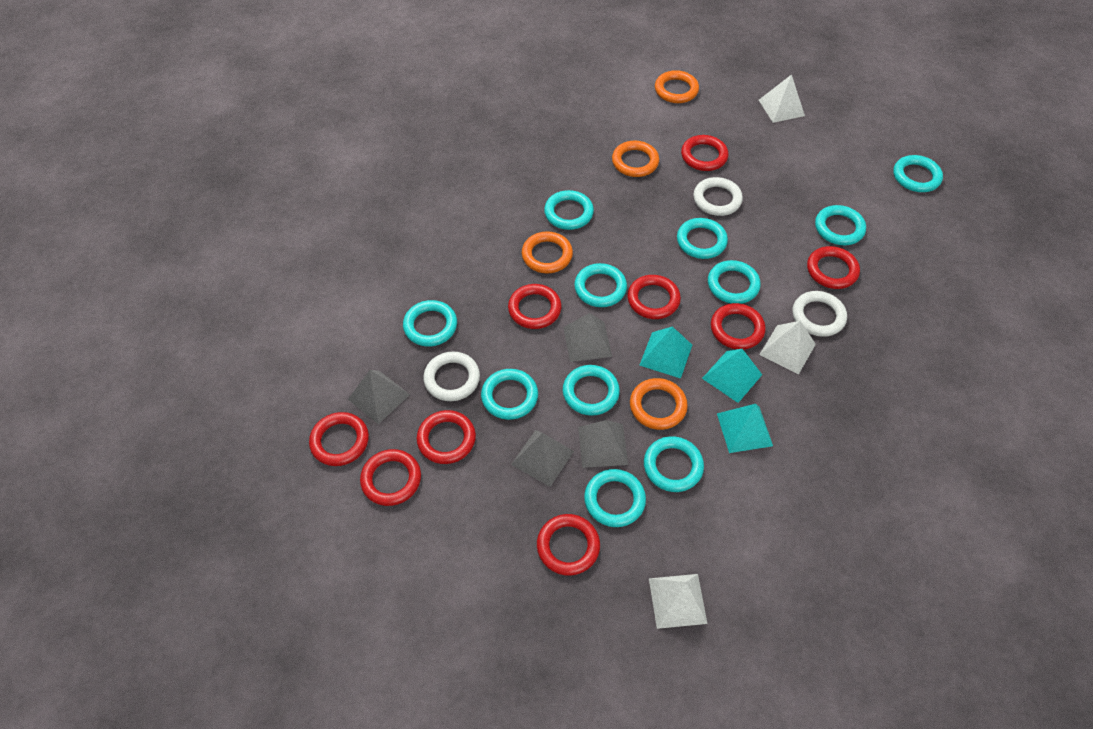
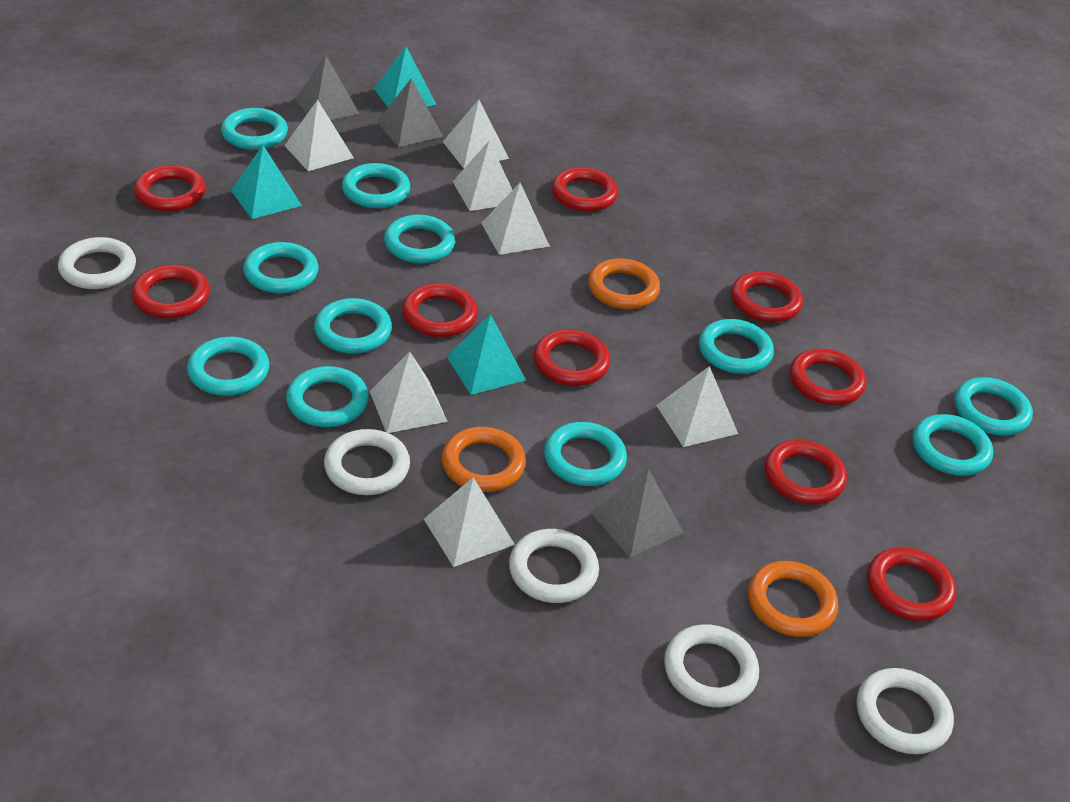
grey pyramid: 4 -> 3
orange ring: 4 -> 3
white pyramid: 3 -> 7
white ring: 3 -> 5

